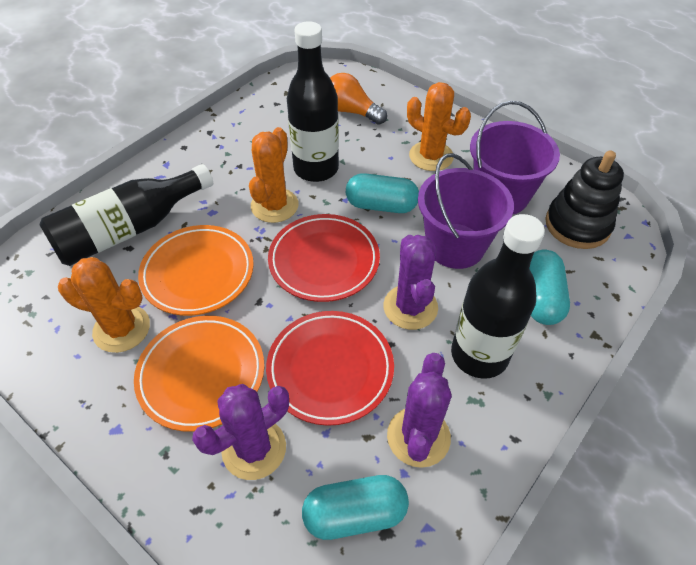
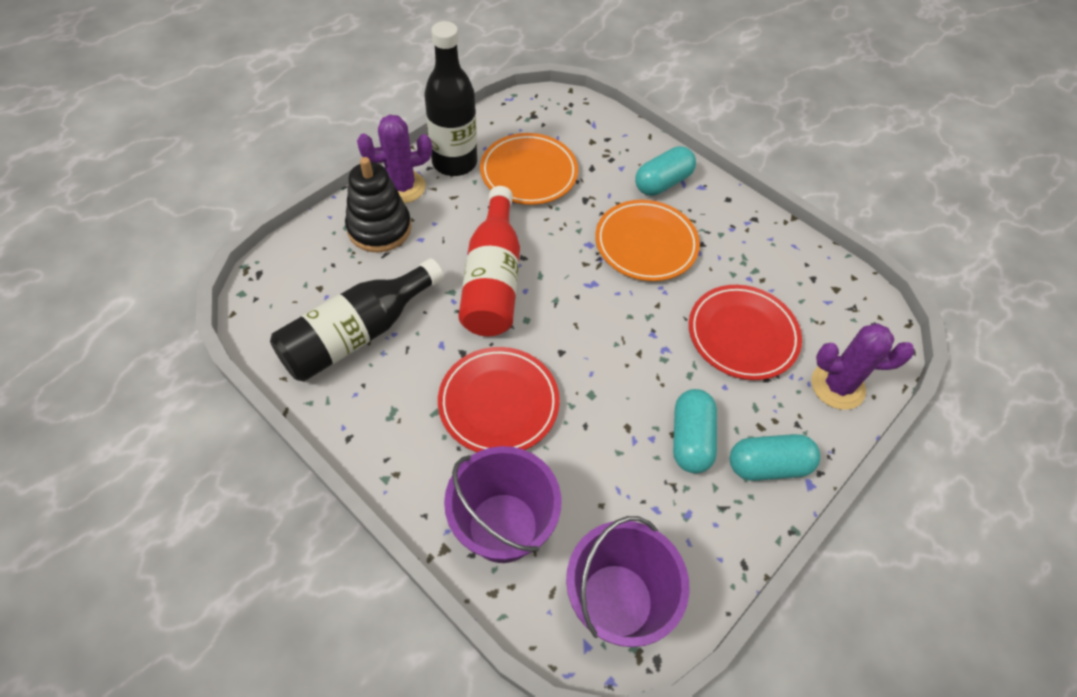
black bottle: 3 -> 2
orange cactus: 3 -> 0
orange light bulb: 1 -> 0
purple cactus: 3 -> 2
red bottle: 0 -> 1

